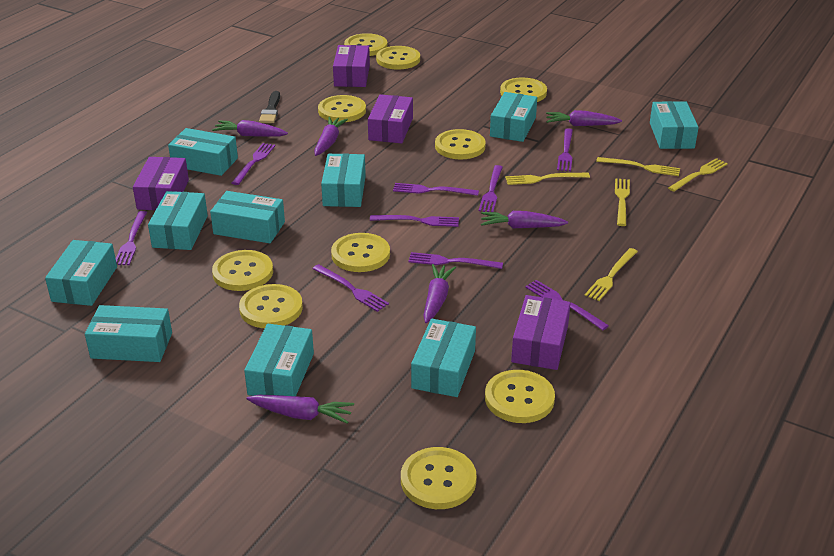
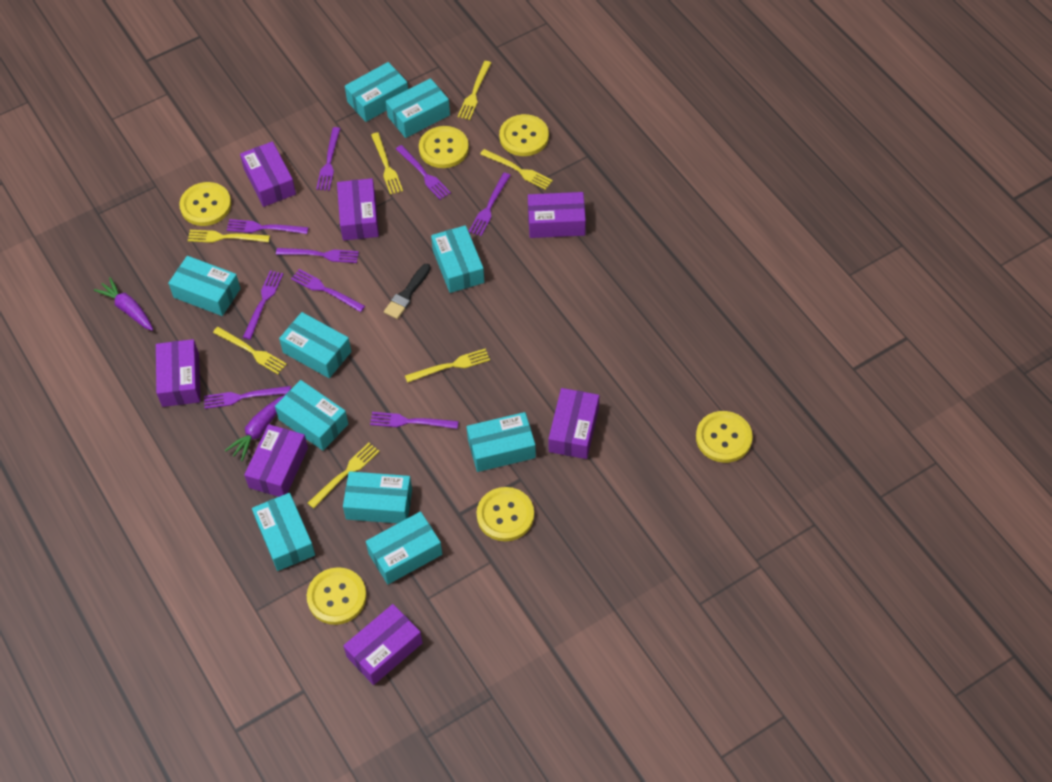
purple box: 4 -> 7
purple carrot: 6 -> 2
yellow button: 10 -> 6
yellow fork: 5 -> 7

